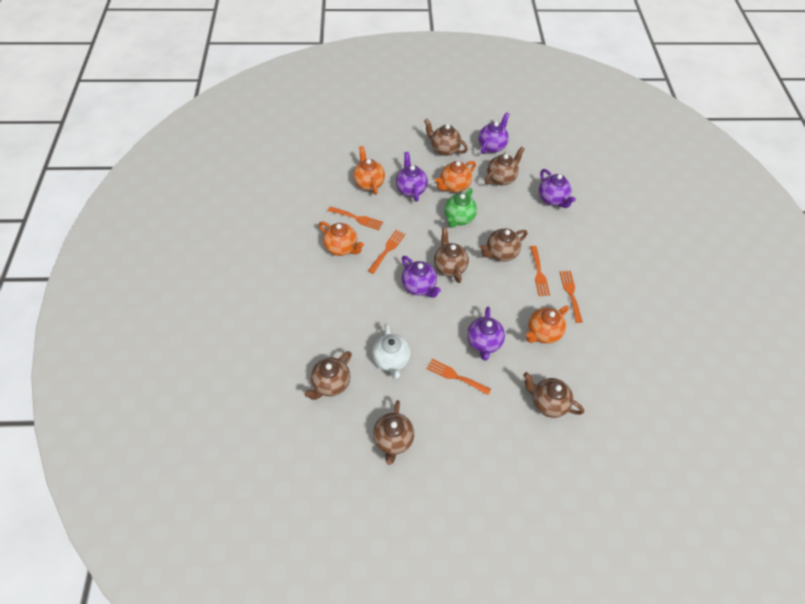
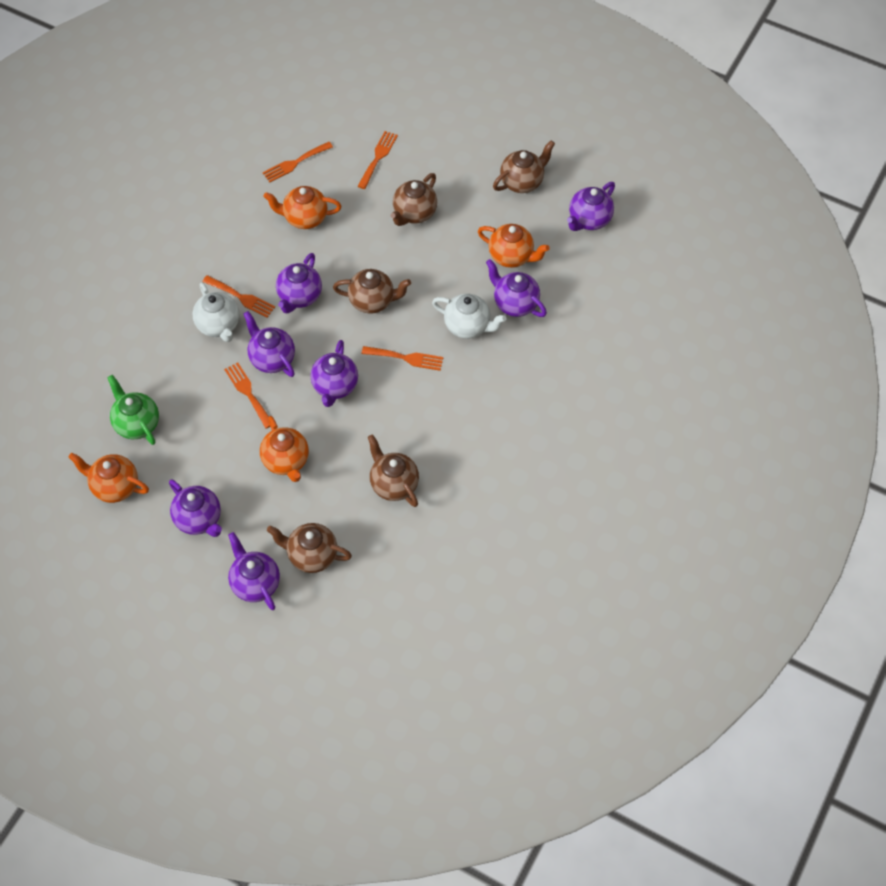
brown teapot: 7 -> 5
purple teapot: 5 -> 7
white teapot: 1 -> 2

